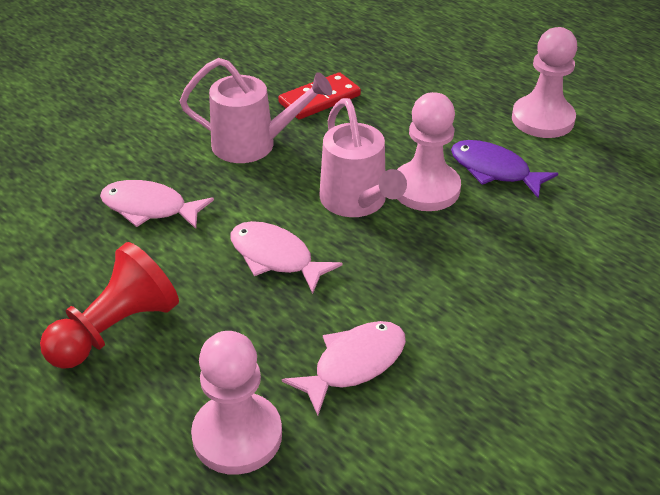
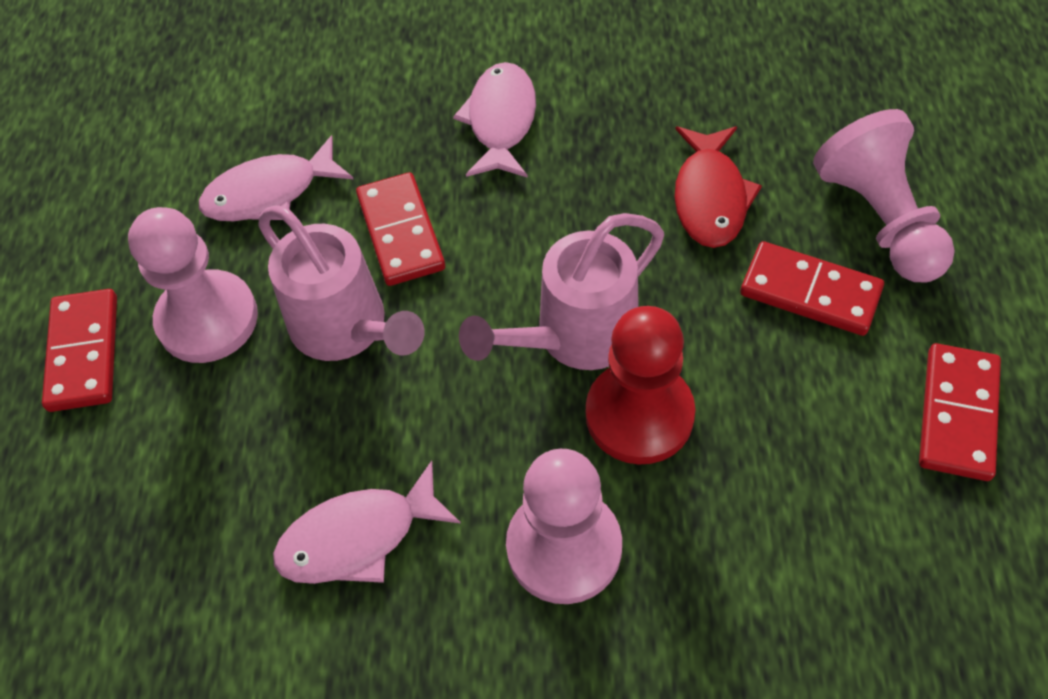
purple fish: 1 -> 0
red domino: 1 -> 4
red fish: 0 -> 1

